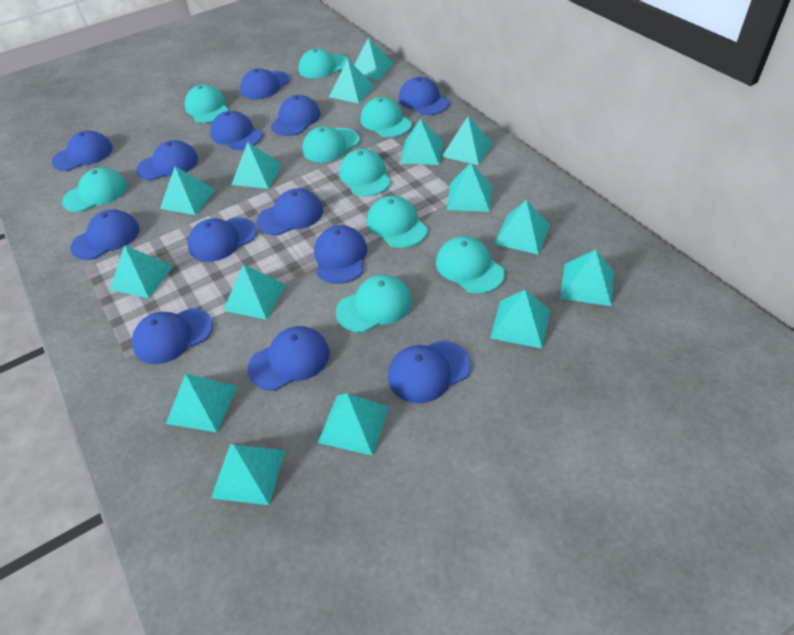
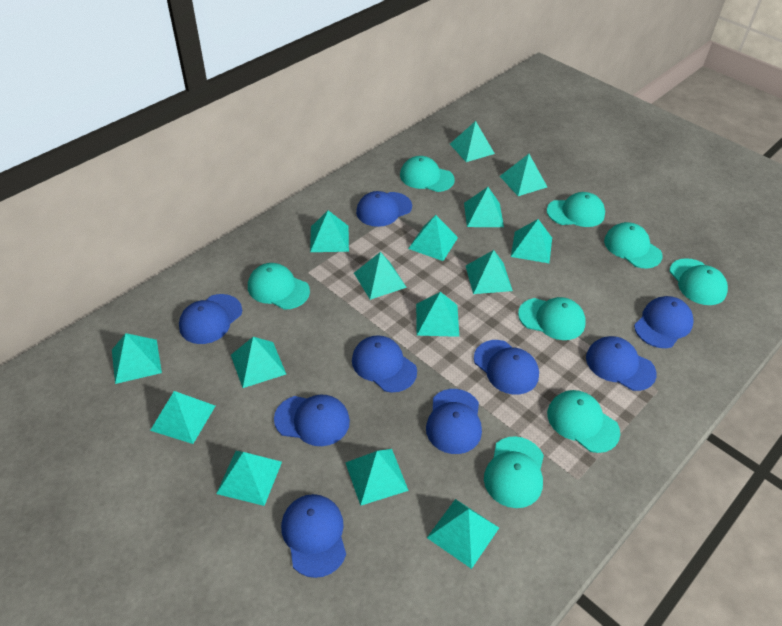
blue cap: 13 -> 9
turquoise cap: 9 -> 8

